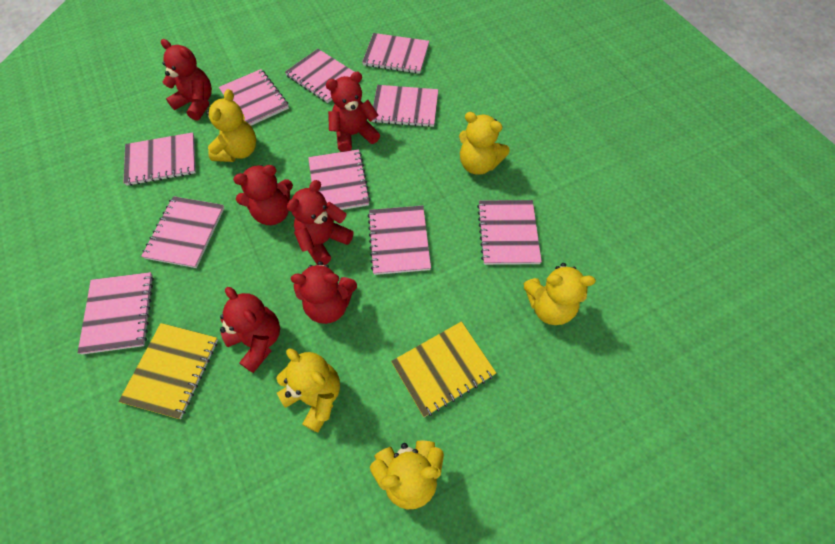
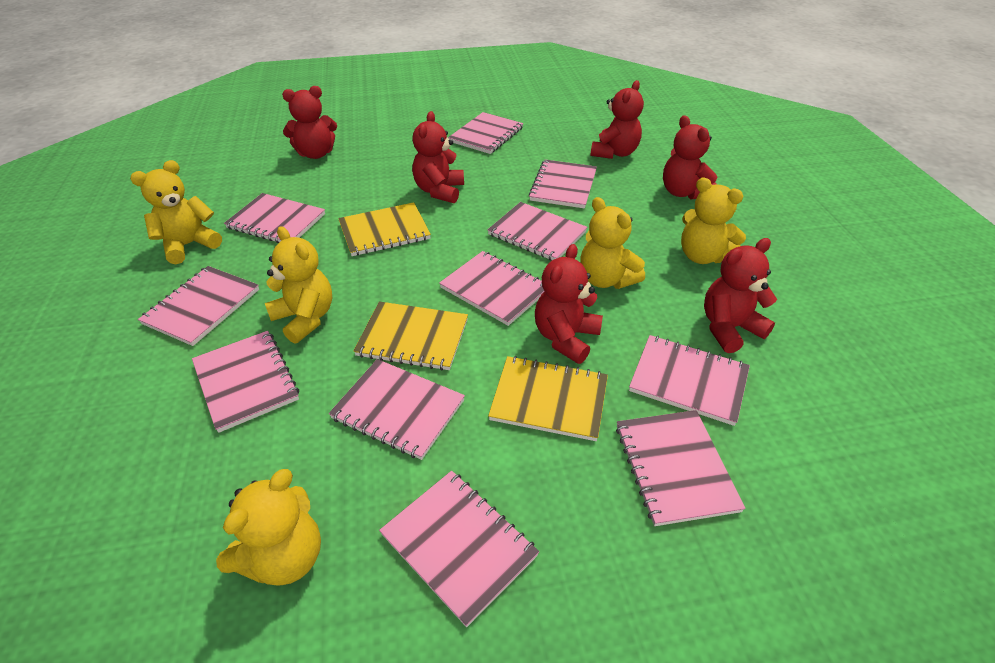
pink notebook: 10 -> 11
yellow notebook: 2 -> 3

